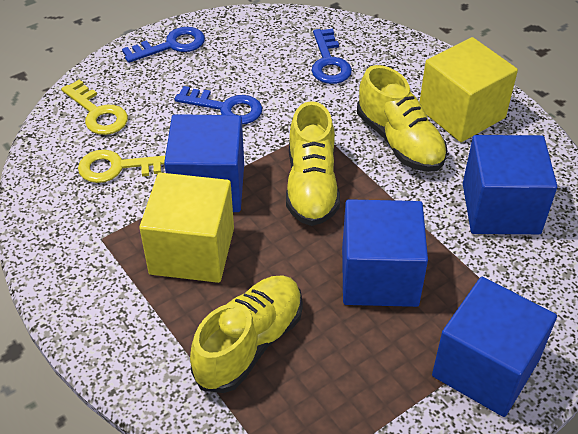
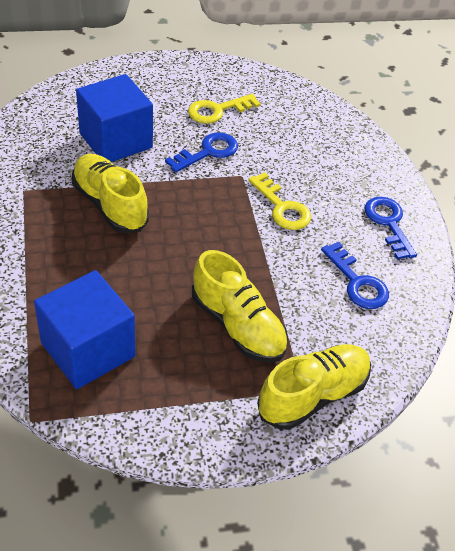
blue cube: 4 -> 2
yellow cube: 2 -> 0

